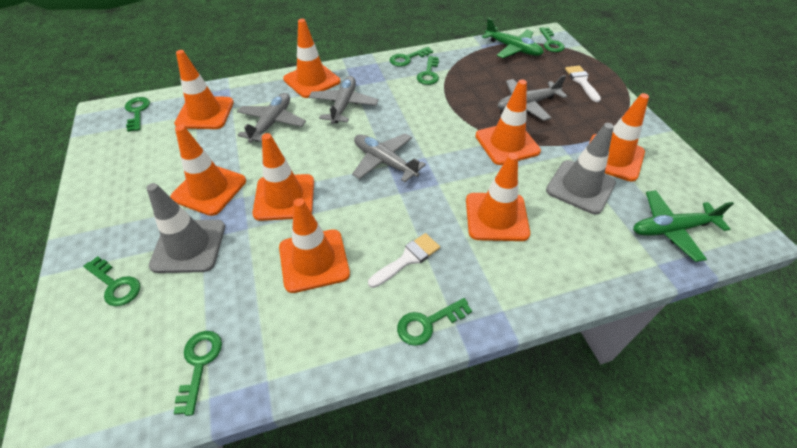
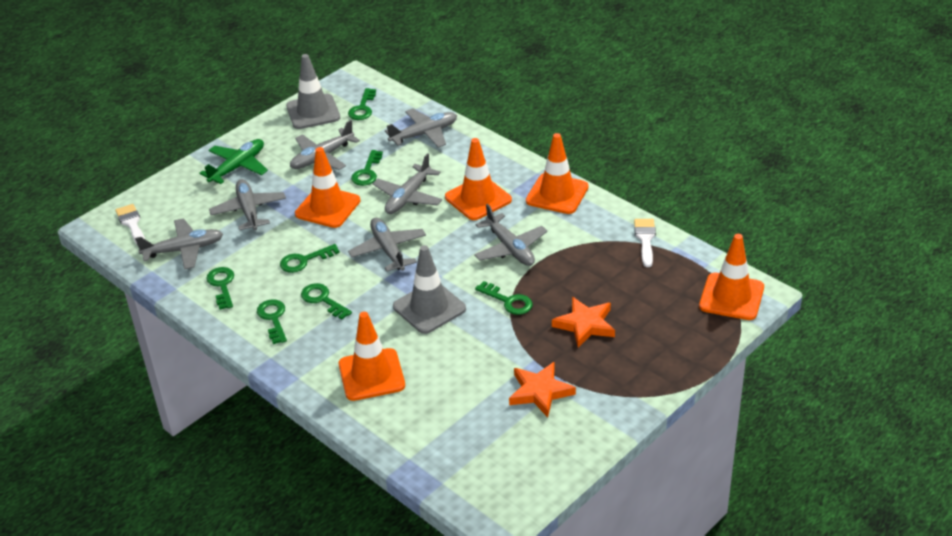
green plane: 2 -> 1
grey plane: 4 -> 7
orange star: 0 -> 2
orange traffic cone: 8 -> 5

